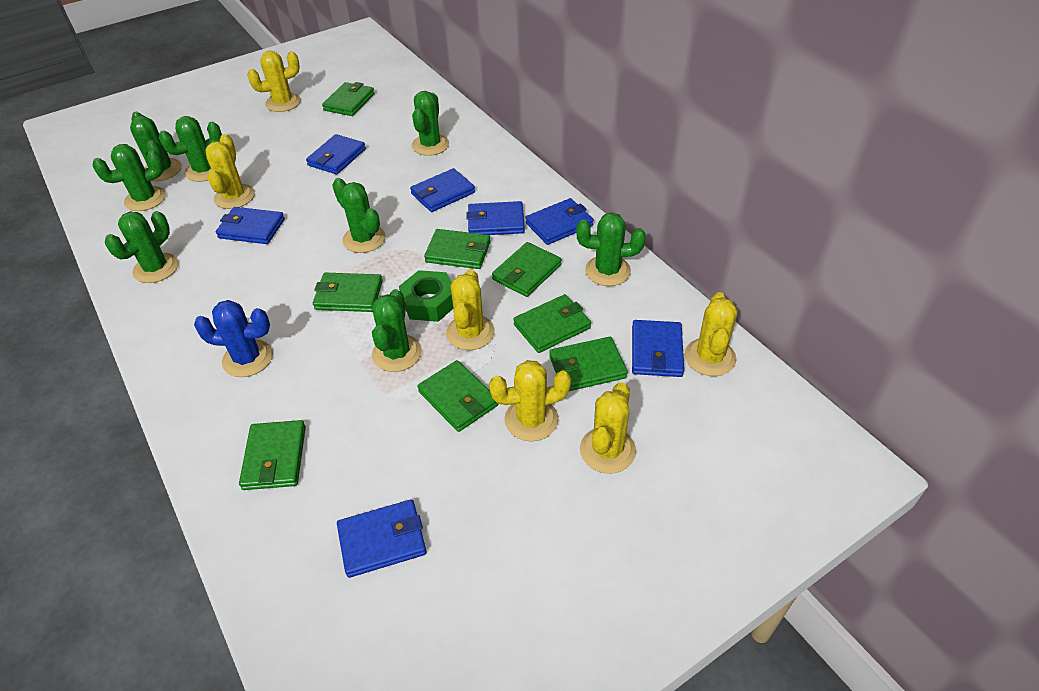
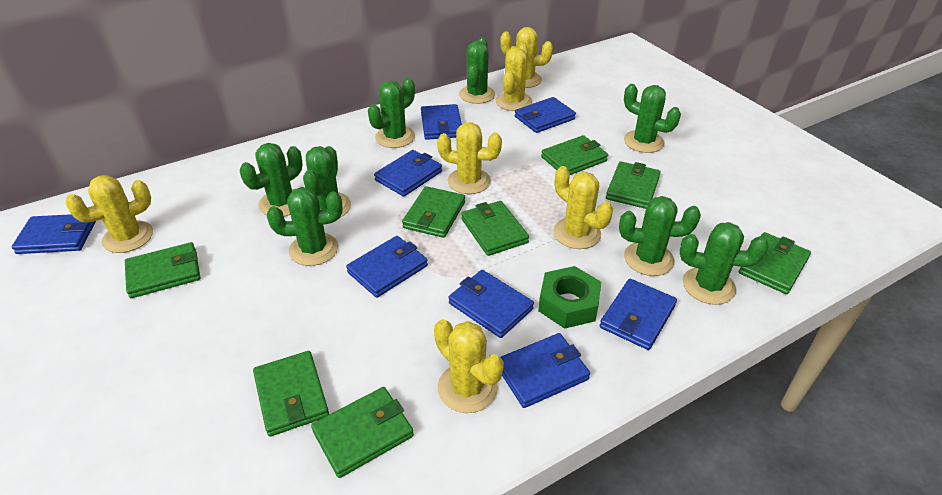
blue cactus: 1 -> 0
blue wallet: 7 -> 8

